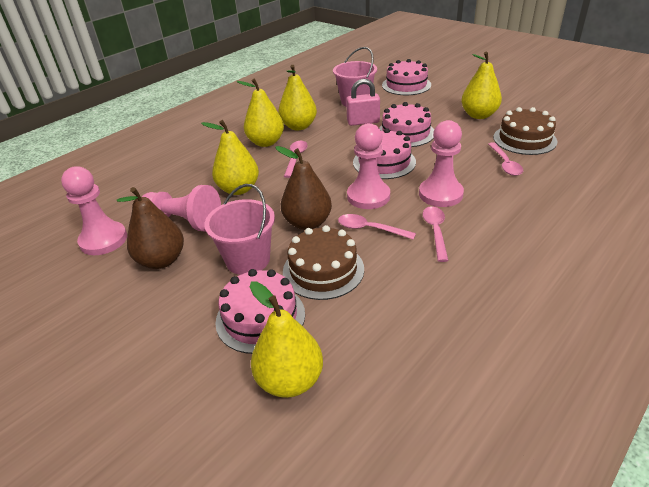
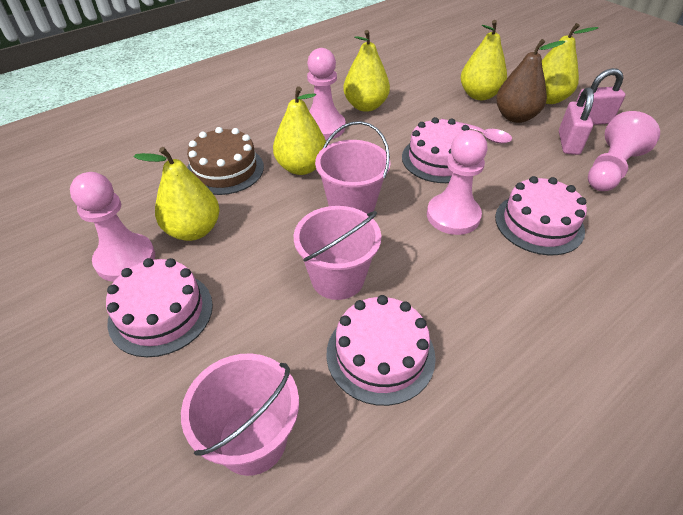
brown cake: 2 -> 1
brown pear: 2 -> 1
pink bucket: 2 -> 3
pink padlock: 1 -> 2
pink spoon: 4 -> 1

